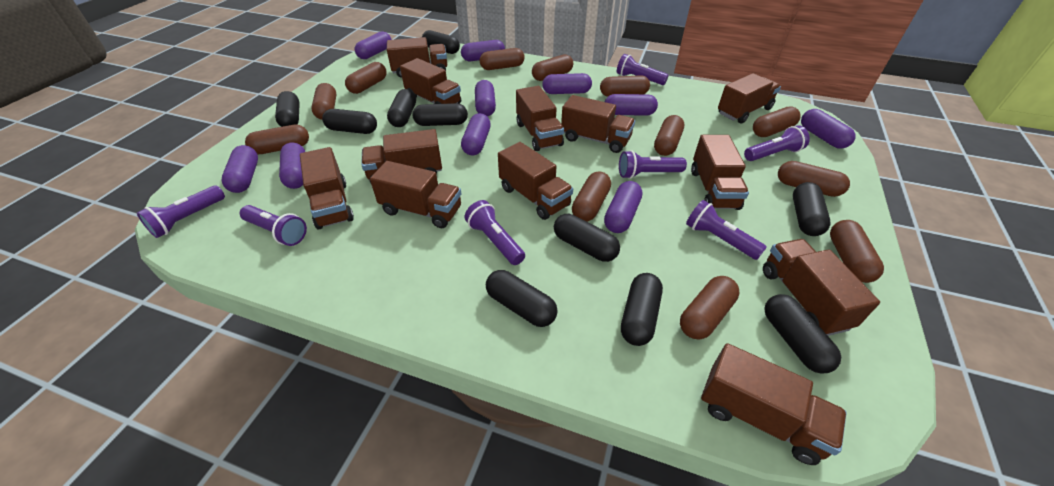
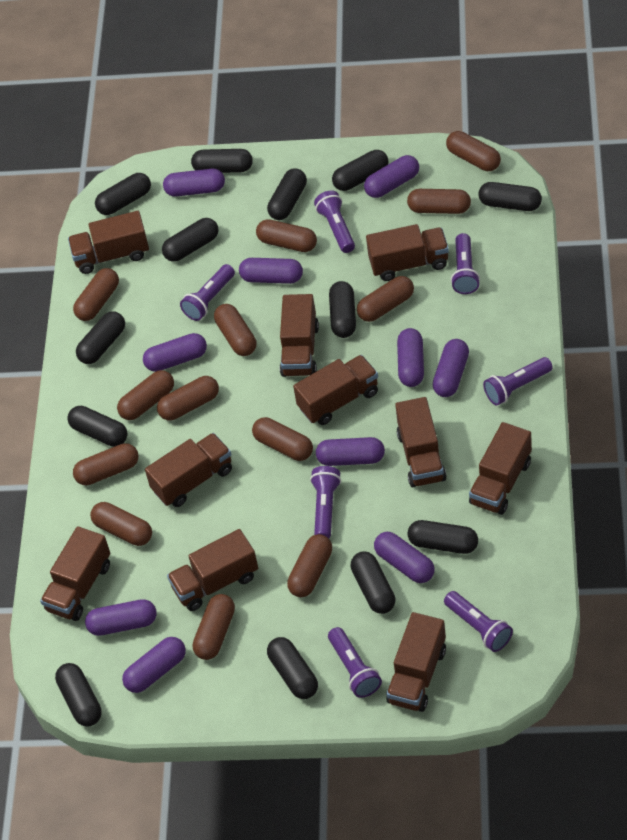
black capsule: 10 -> 13
brown capsule: 12 -> 13
brown truck: 12 -> 10

